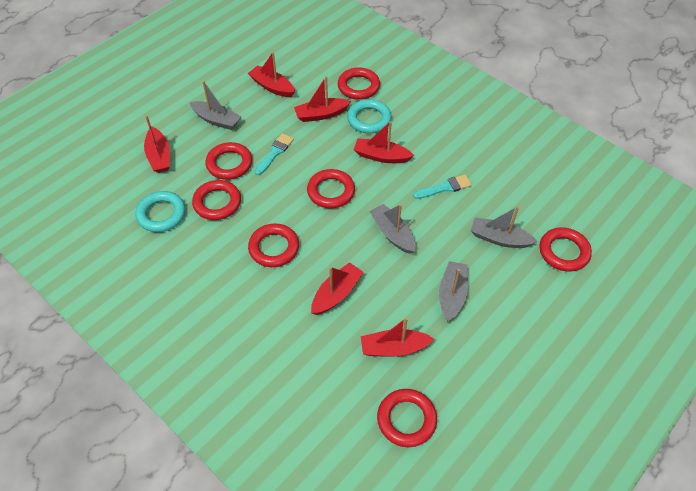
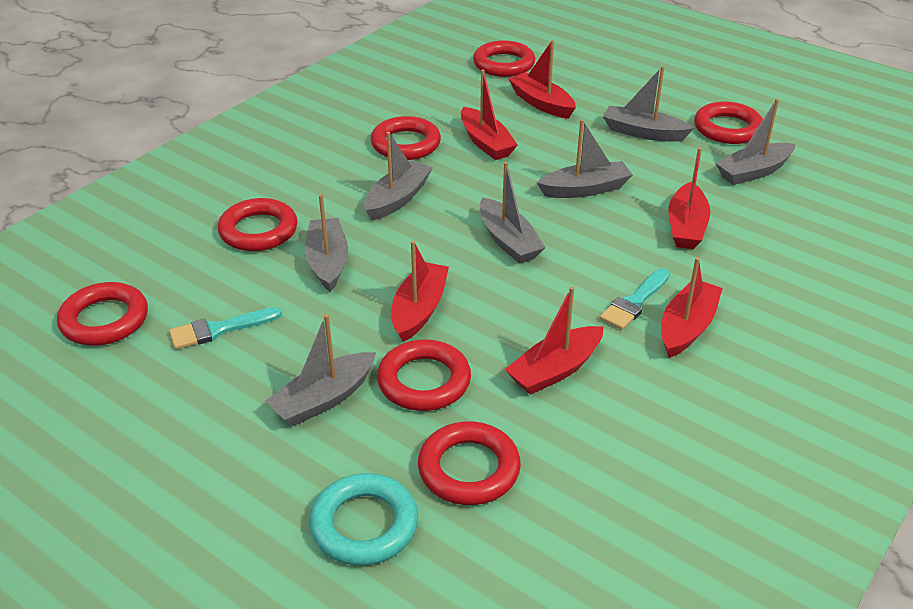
grey boat: 4 -> 7
turquoise ring: 2 -> 1

